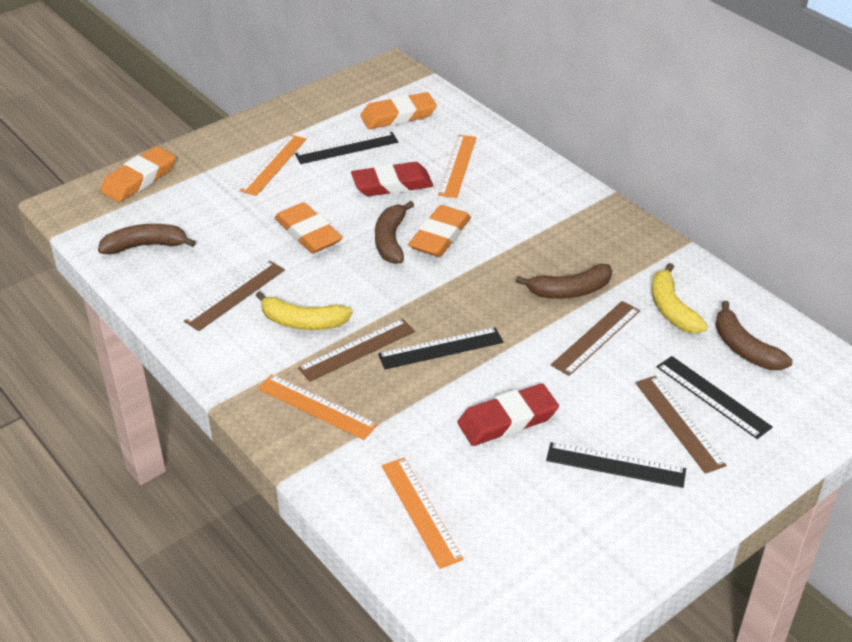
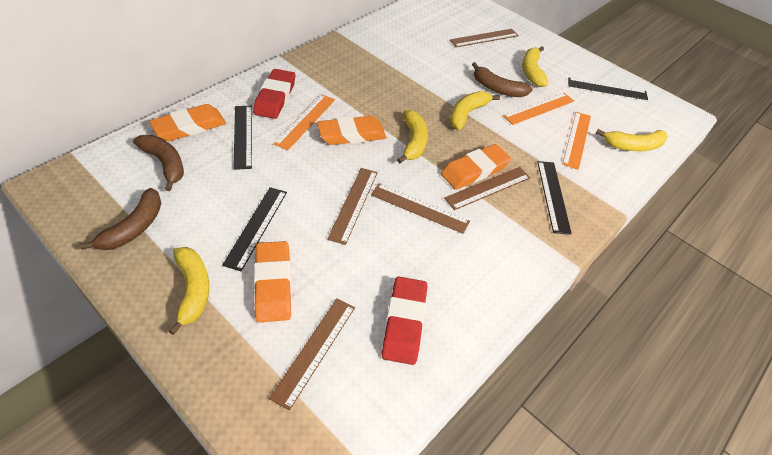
brown banana: 4 -> 3
brown ruler: 4 -> 5
orange ruler: 4 -> 3
yellow banana: 2 -> 5

